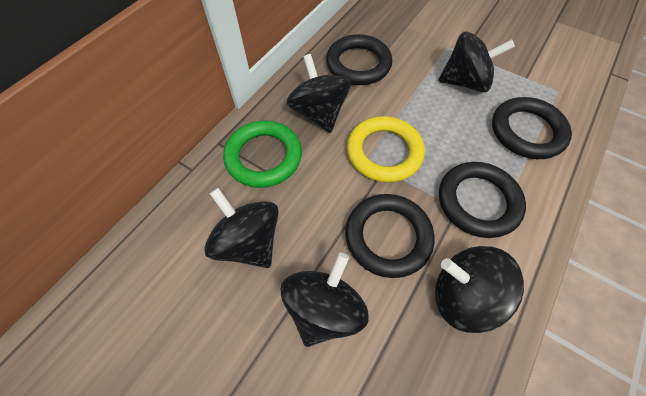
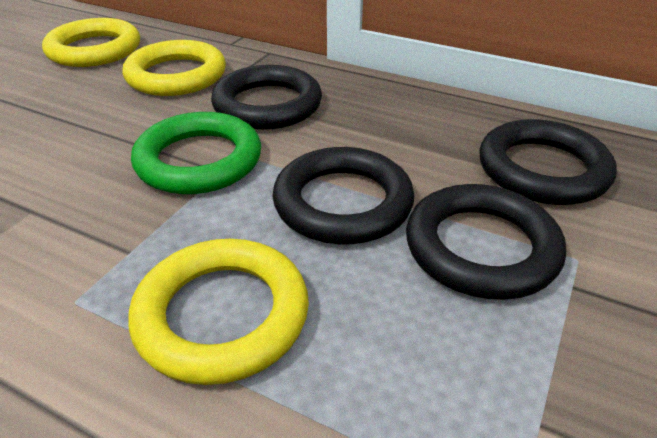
black spinning top: 5 -> 0
yellow ring: 1 -> 3

